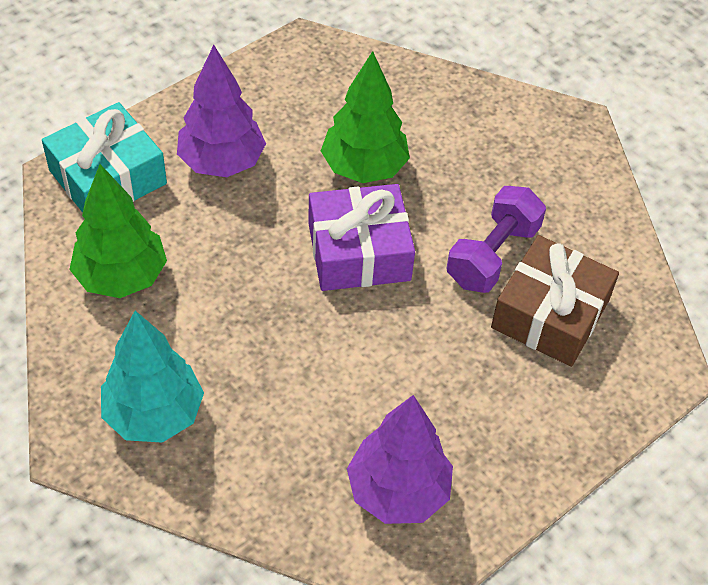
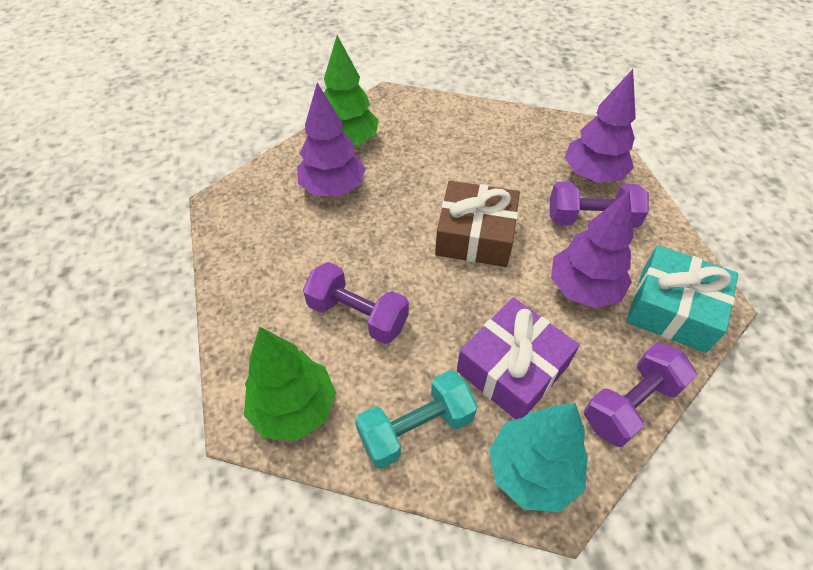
purple dumbbell: 1 -> 3
purple tree: 2 -> 3
turquoise dumbbell: 0 -> 1

